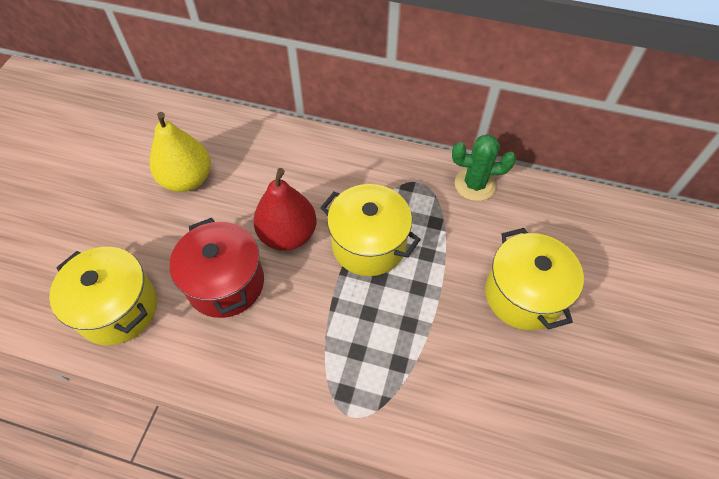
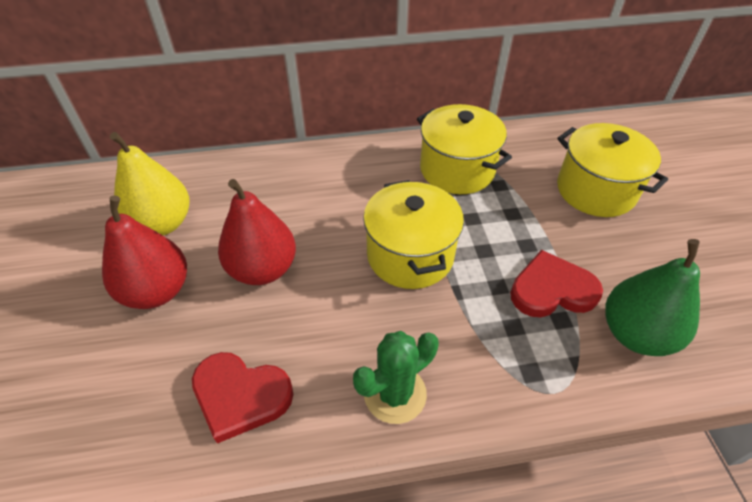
green pear: 0 -> 1
red heart: 0 -> 2
red pear: 1 -> 2
red pot: 1 -> 0

